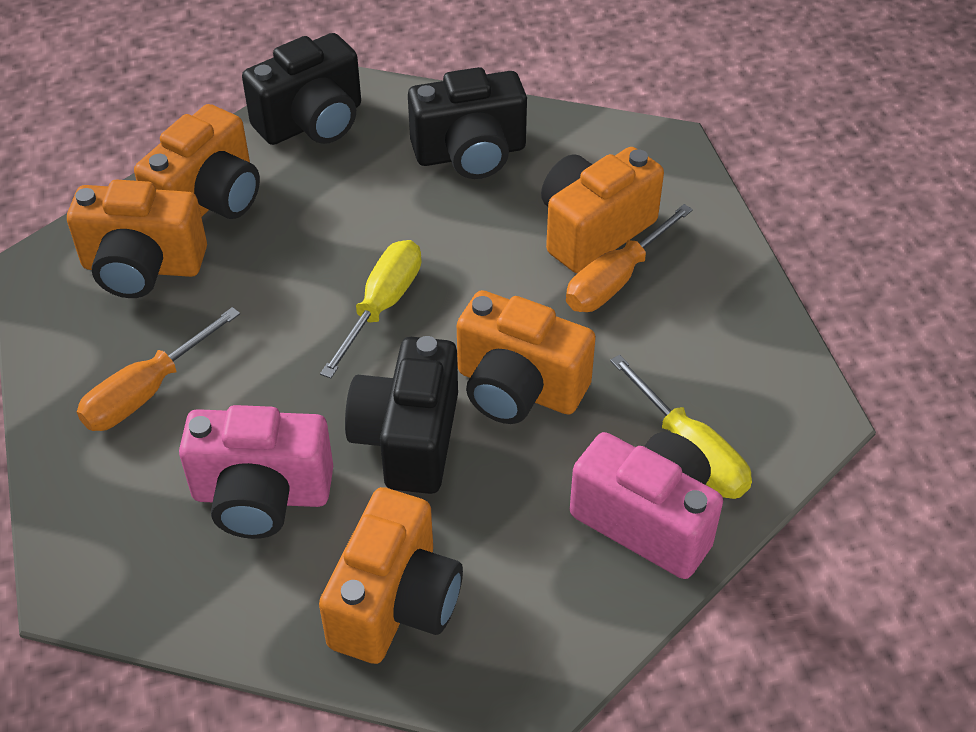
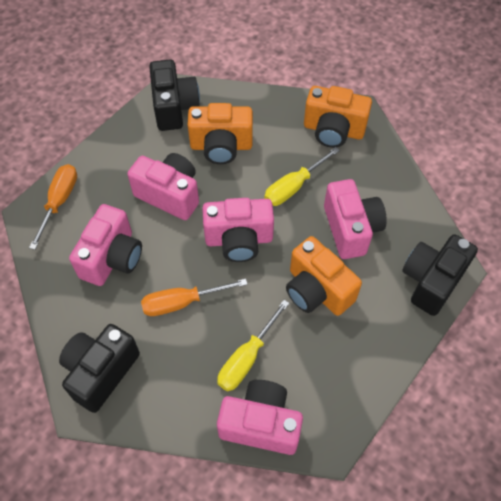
orange camera: 5 -> 3
pink camera: 2 -> 5

